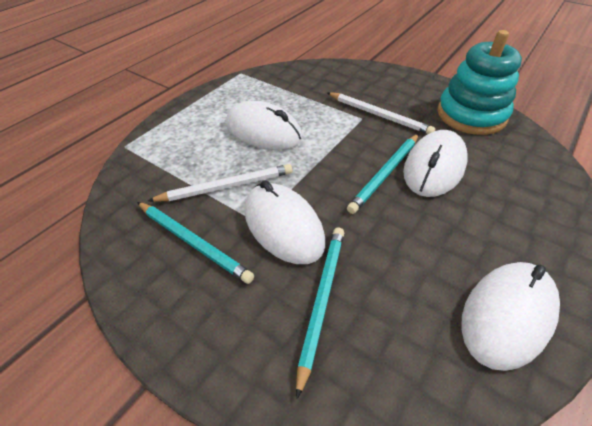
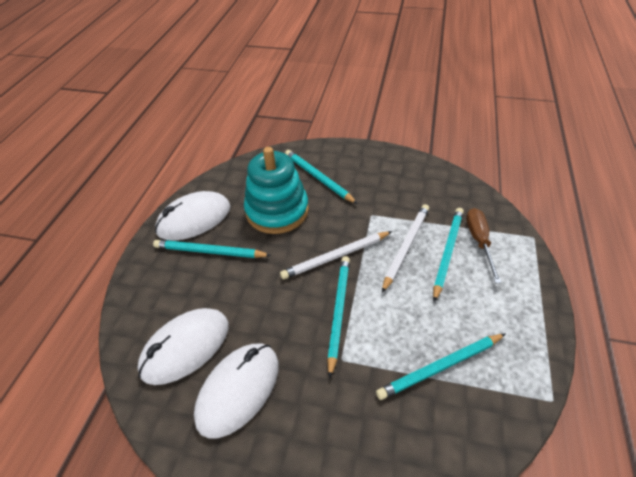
brown screwdriver: 0 -> 1
turquoise pencil: 3 -> 5
white mouse: 4 -> 3

